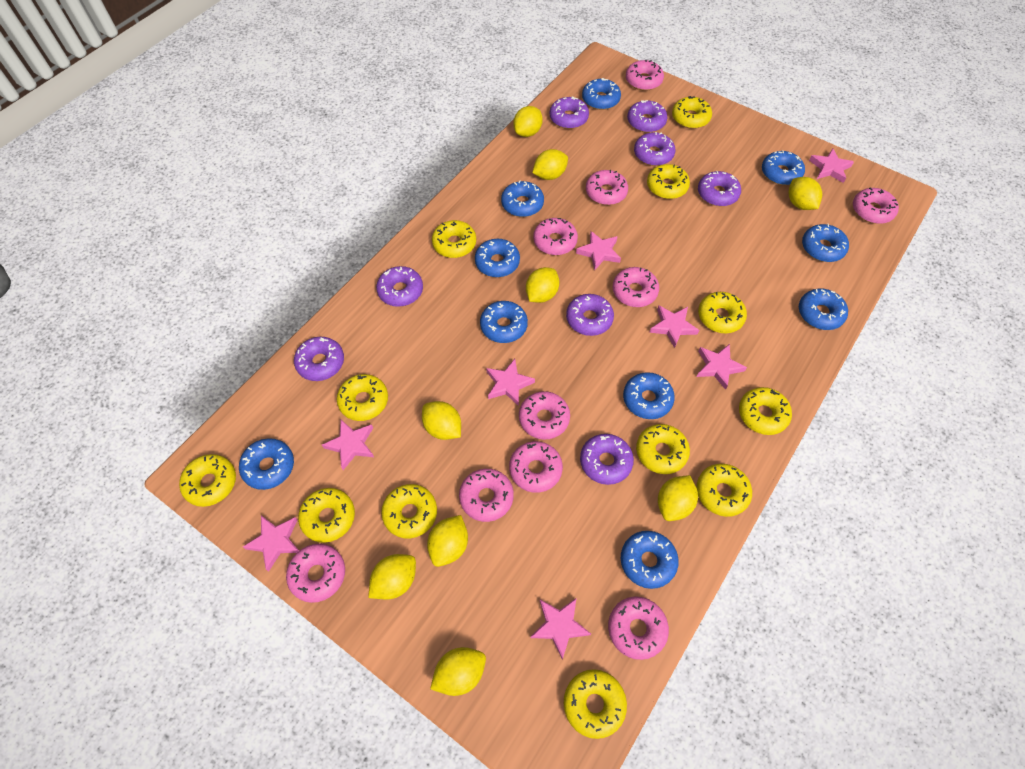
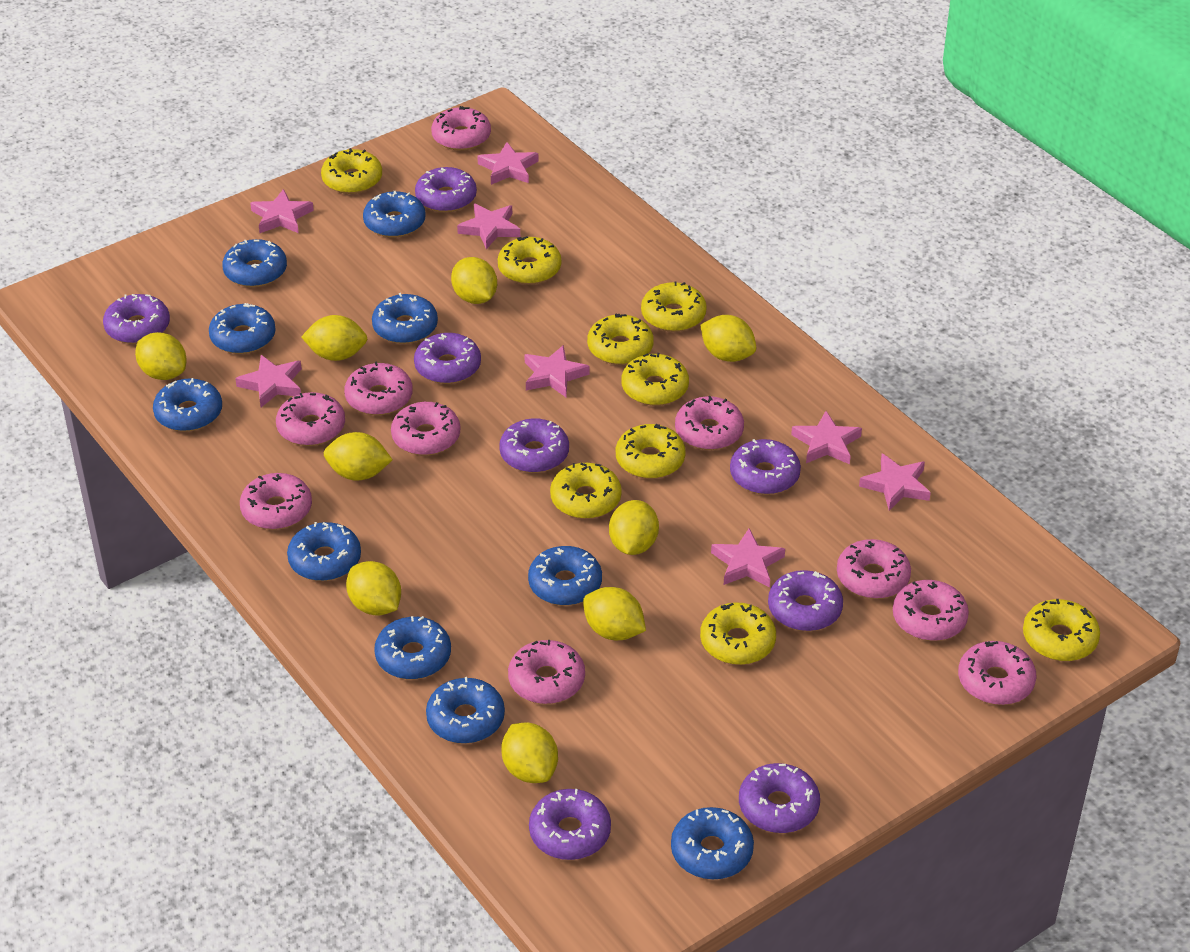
yellow donut: 12 -> 9

